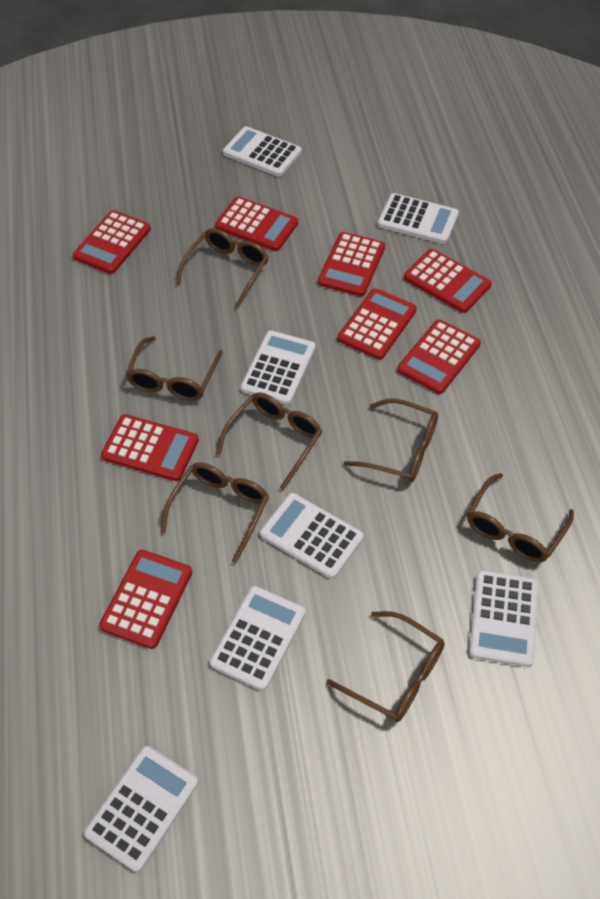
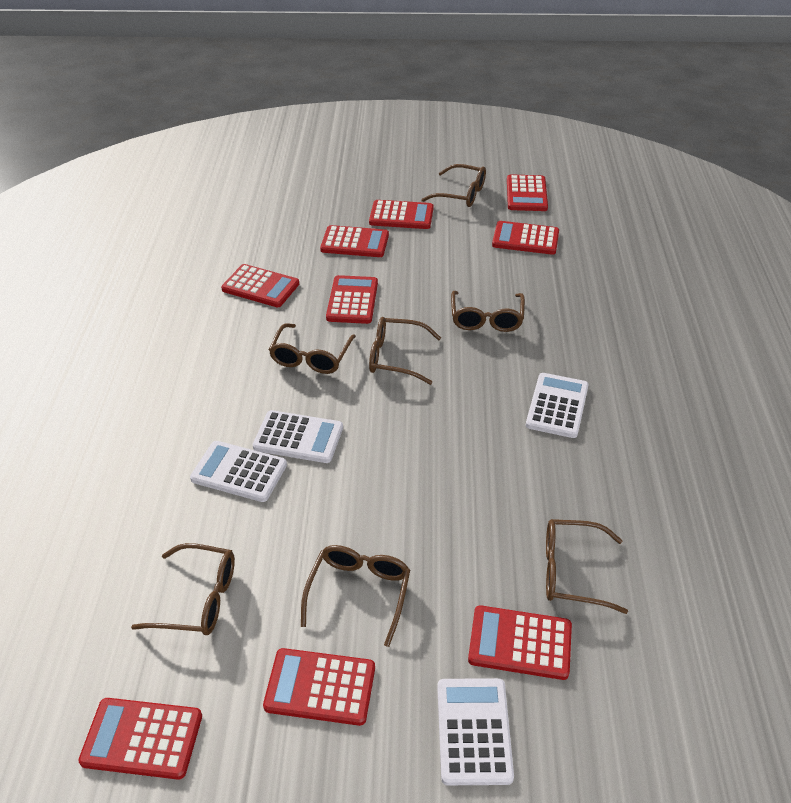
red calculator: 8 -> 9
white calculator: 7 -> 4

